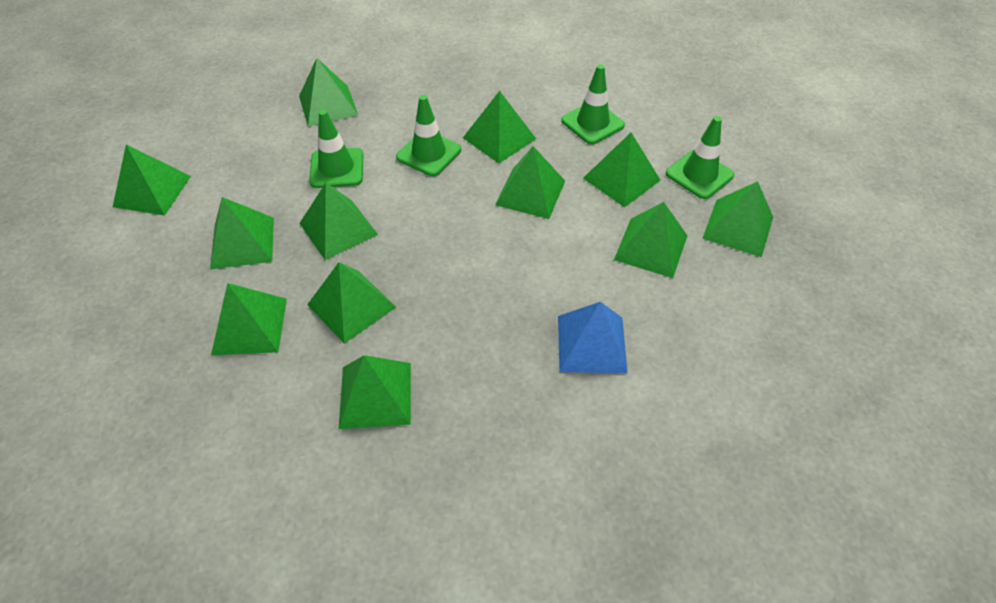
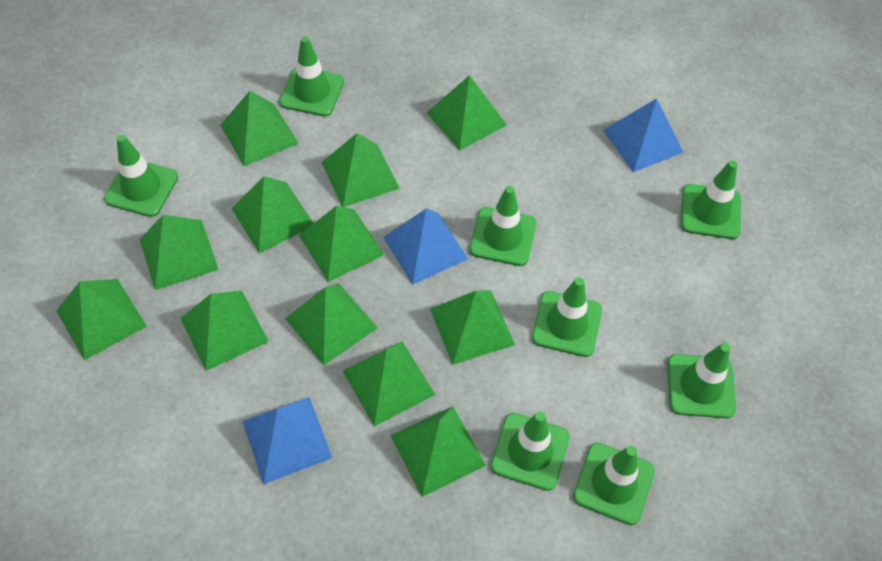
blue pyramid: 1 -> 3
green traffic cone: 4 -> 8

